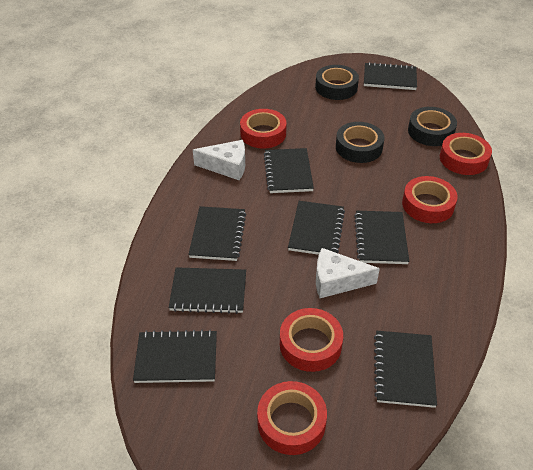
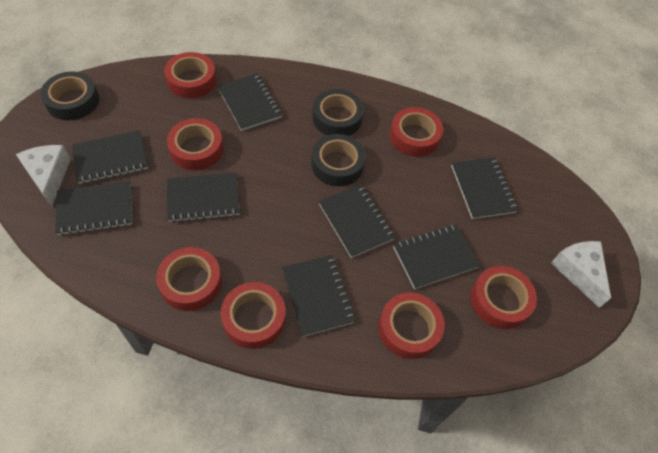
red tape: 5 -> 7

